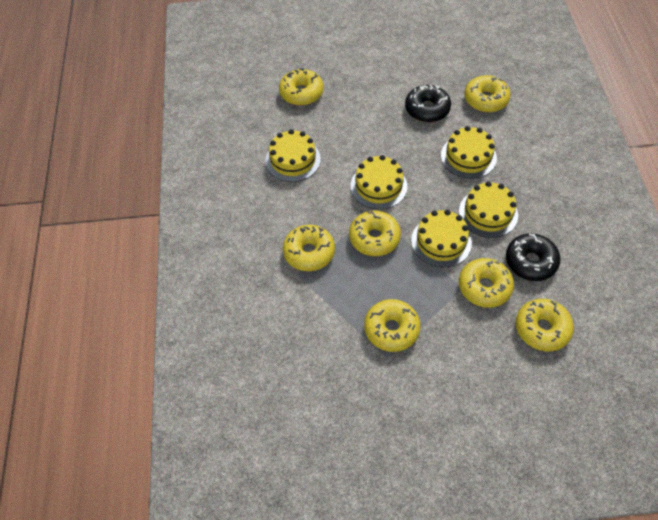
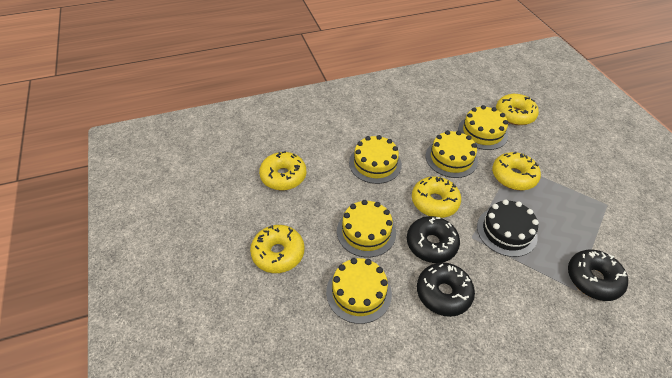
black cake: 0 -> 1
black donut: 2 -> 3
yellow donut: 7 -> 5

